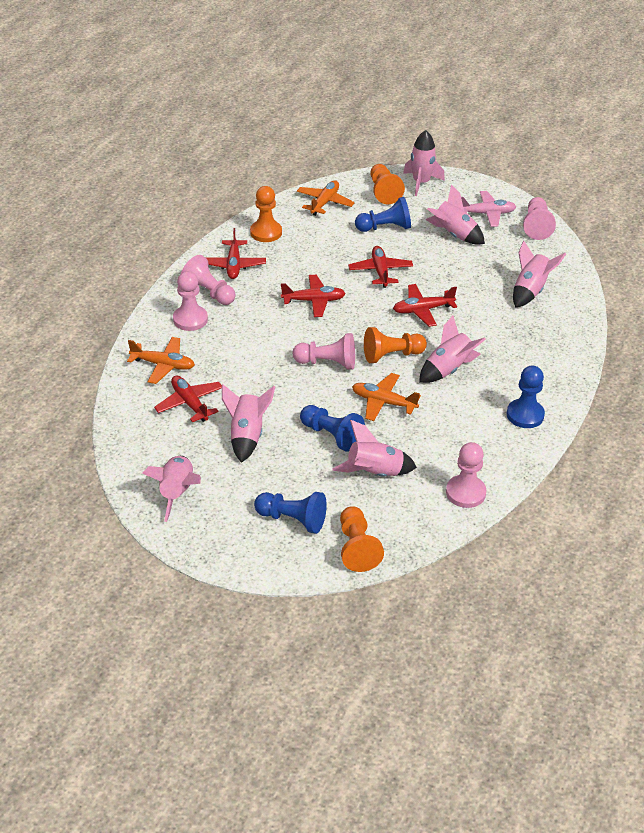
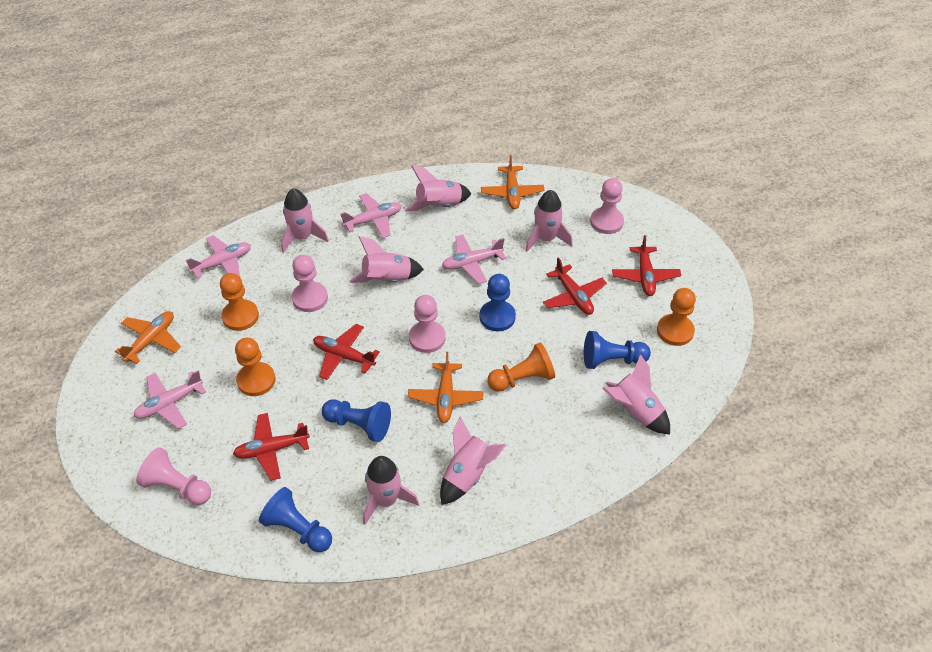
pink pawn: 5 -> 4
pink plane: 1 -> 4
red plane: 5 -> 4

